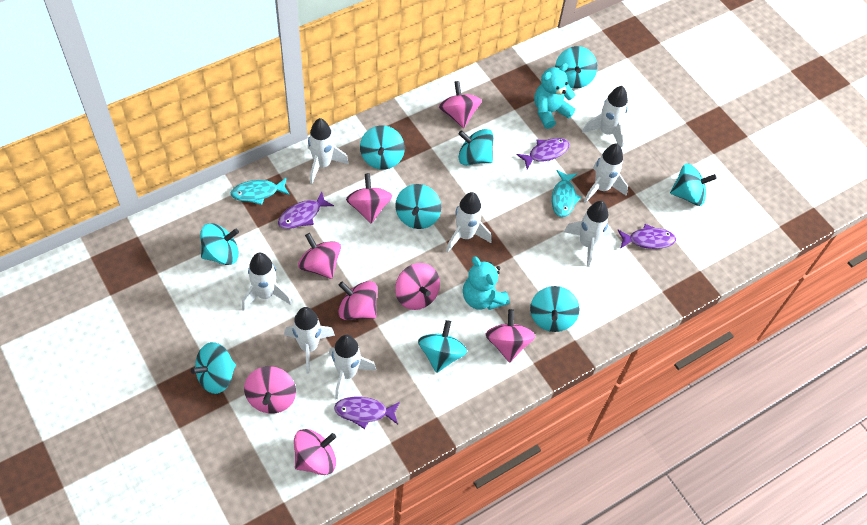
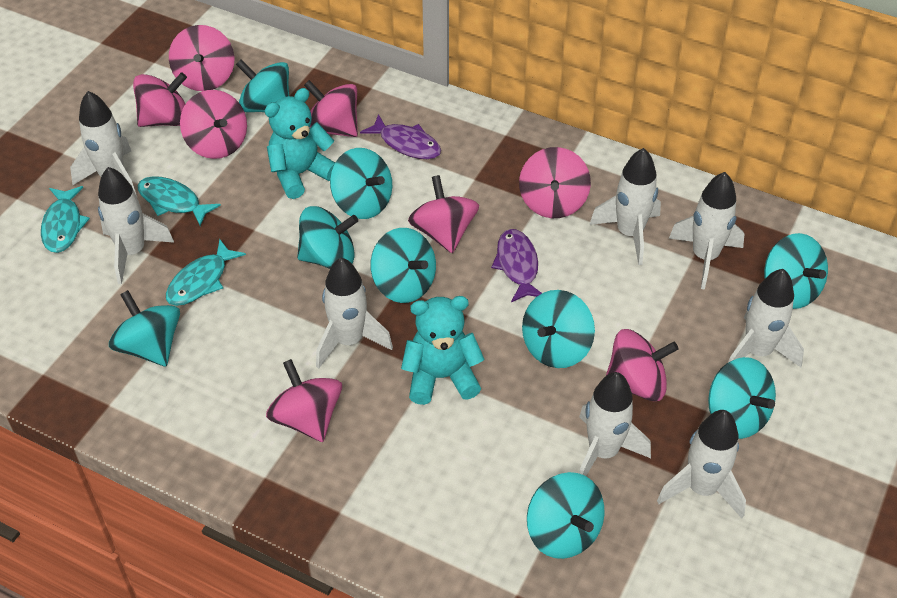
purple fish: 4 -> 2
turquoise fish: 2 -> 3

